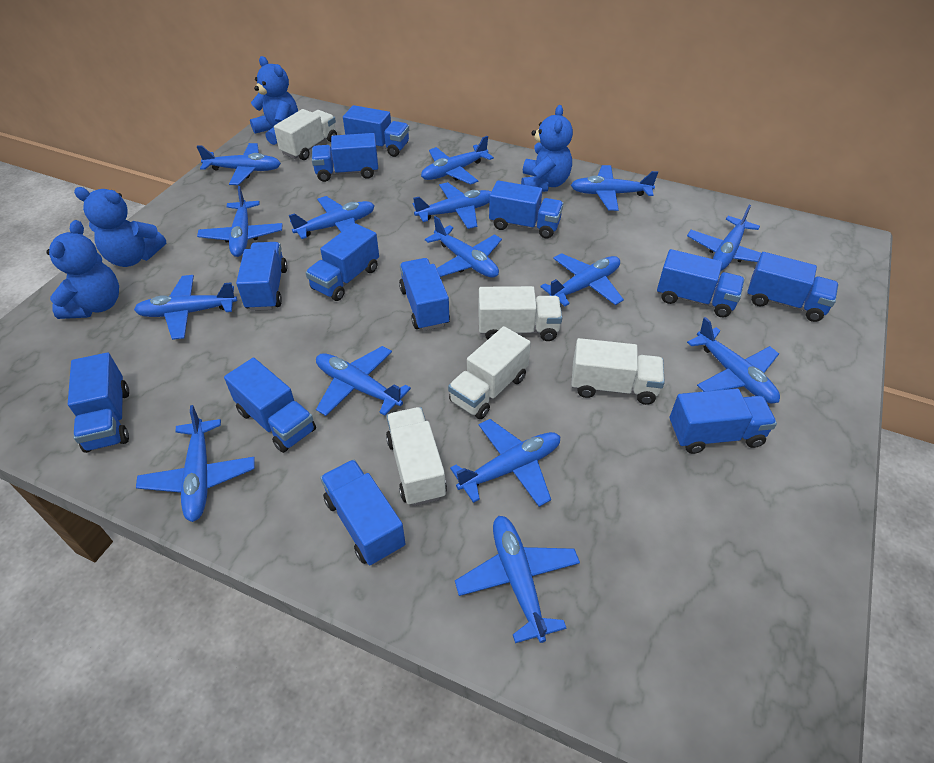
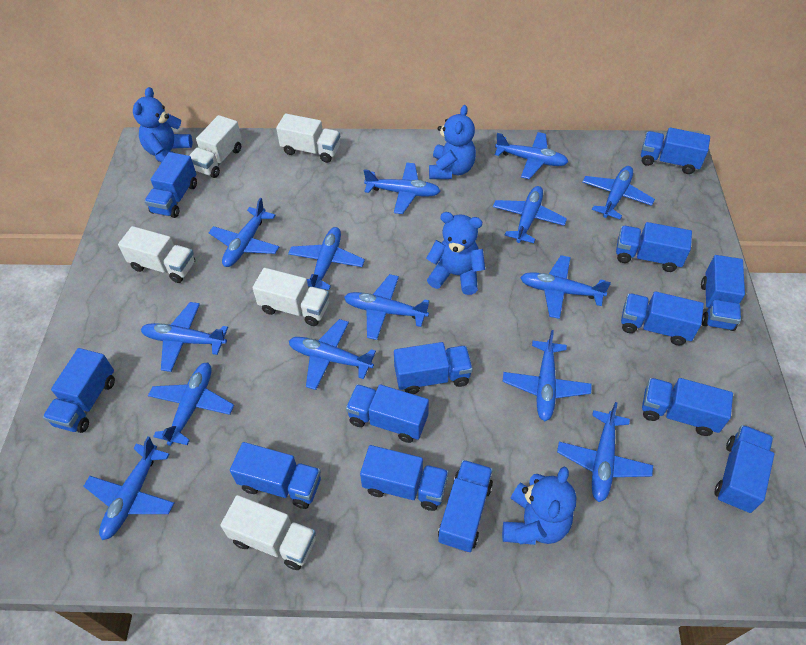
blue plane: 15 -> 14
blue truck: 12 -> 13

